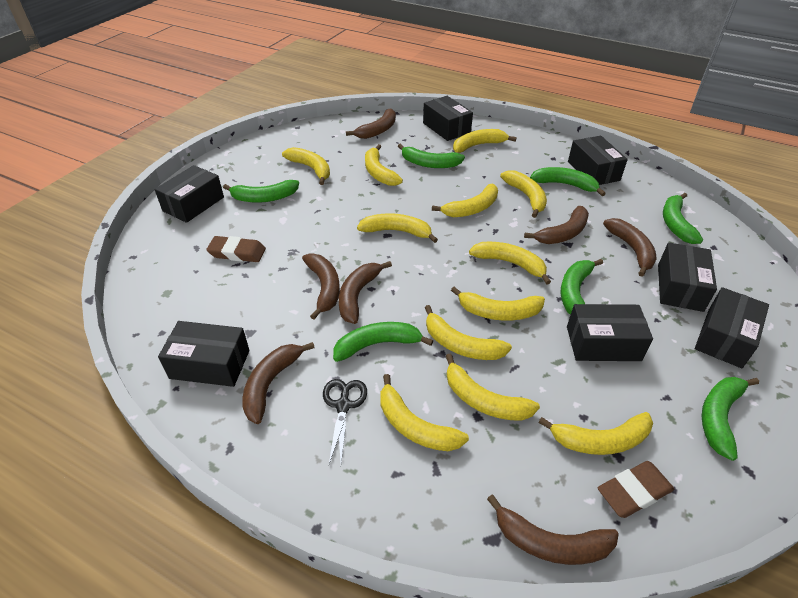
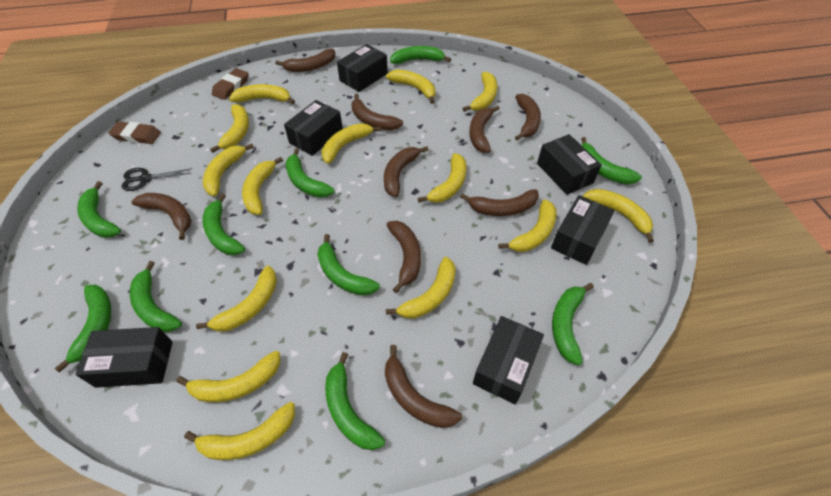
black box: 7 -> 6
brown banana: 7 -> 9
green banana: 7 -> 10
yellow banana: 12 -> 14

